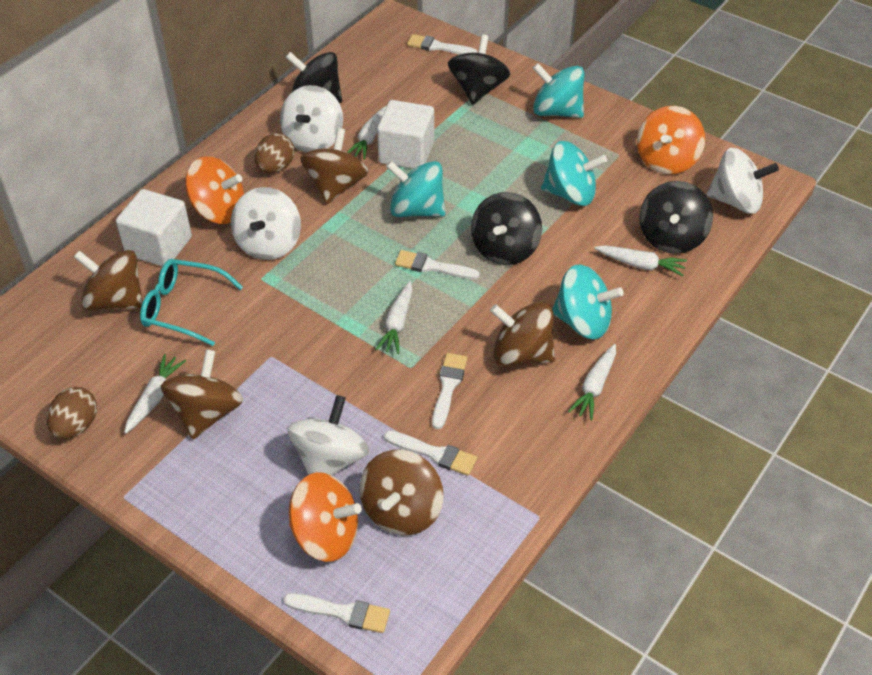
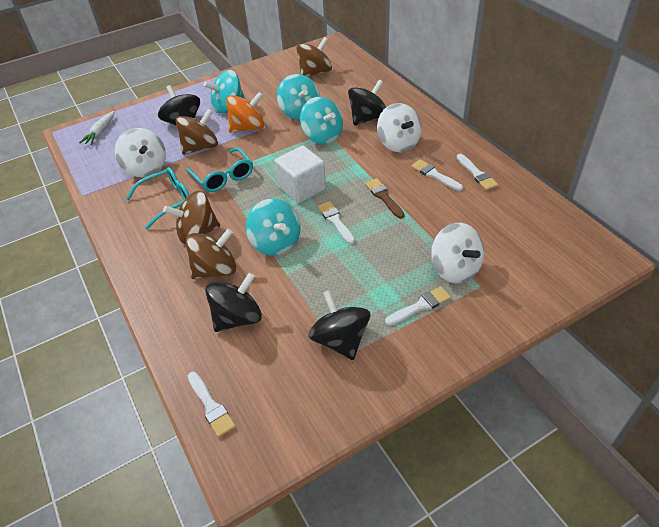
brown brush: 0 -> 1
brown egg: 2 -> 0
brown spinning top: 5 -> 4
orange spinning top: 3 -> 1
turquoise glasses: 1 -> 2
white carrot: 5 -> 1
white cube: 2 -> 1
white spinning top: 4 -> 3

